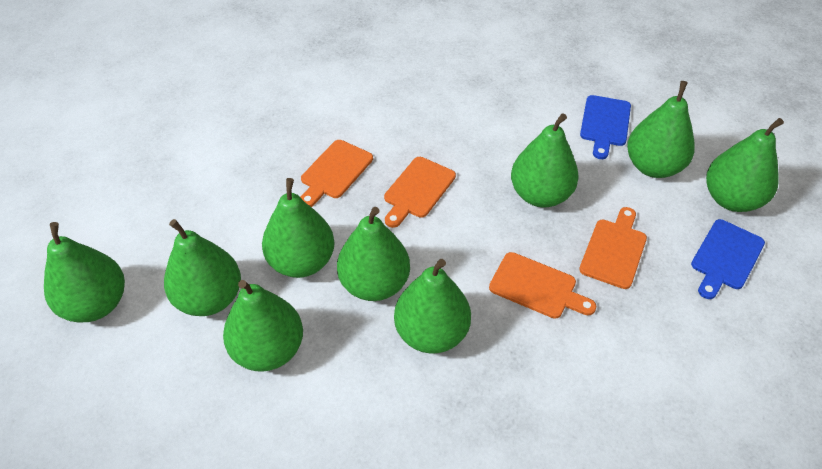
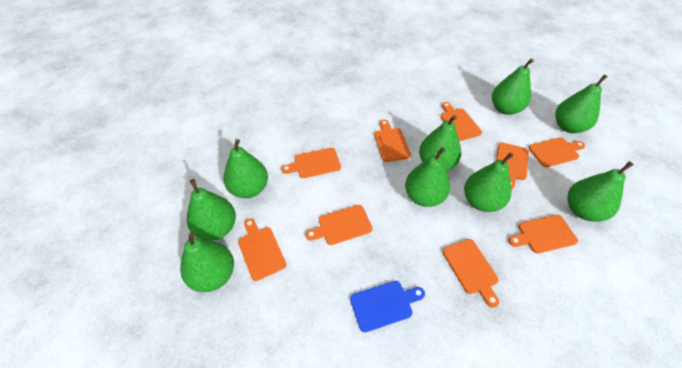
blue cutting board: 2 -> 1
orange cutting board: 4 -> 9

